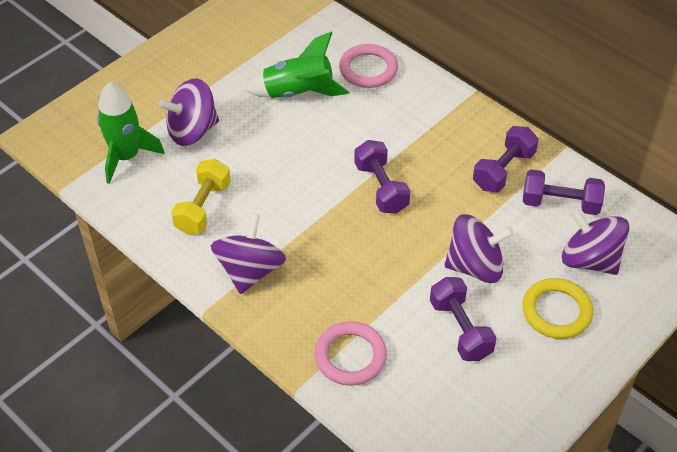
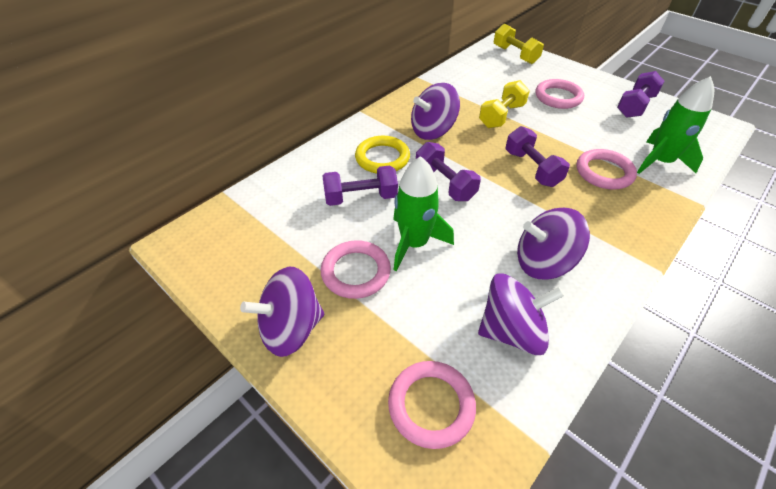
pink ring: 2 -> 4
yellow dumbbell: 1 -> 2

